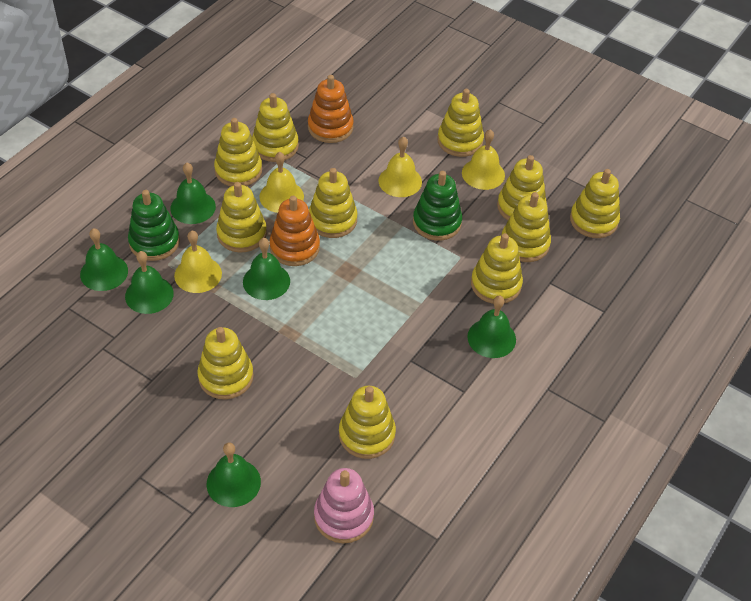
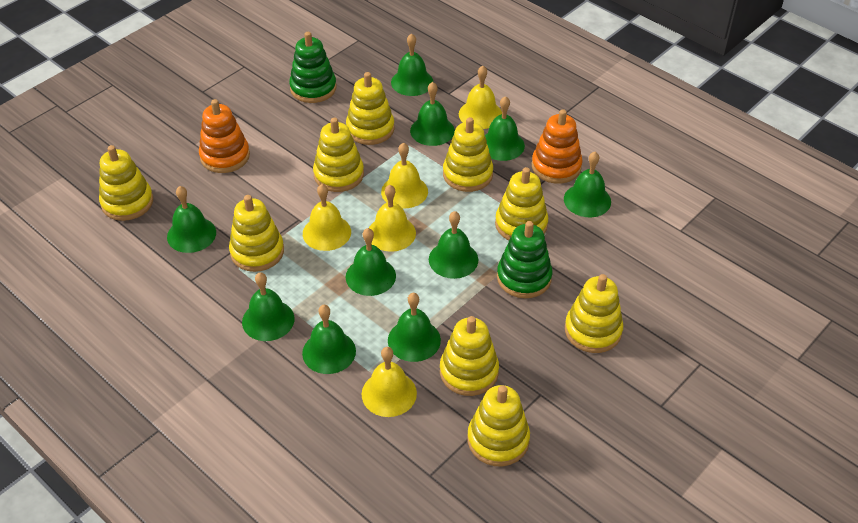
green bell: 6 -> 10
pink stacking toy: 1 -> 0
yellow bell: 4 -> 5
yellow stacking toy: 11 -> 9

